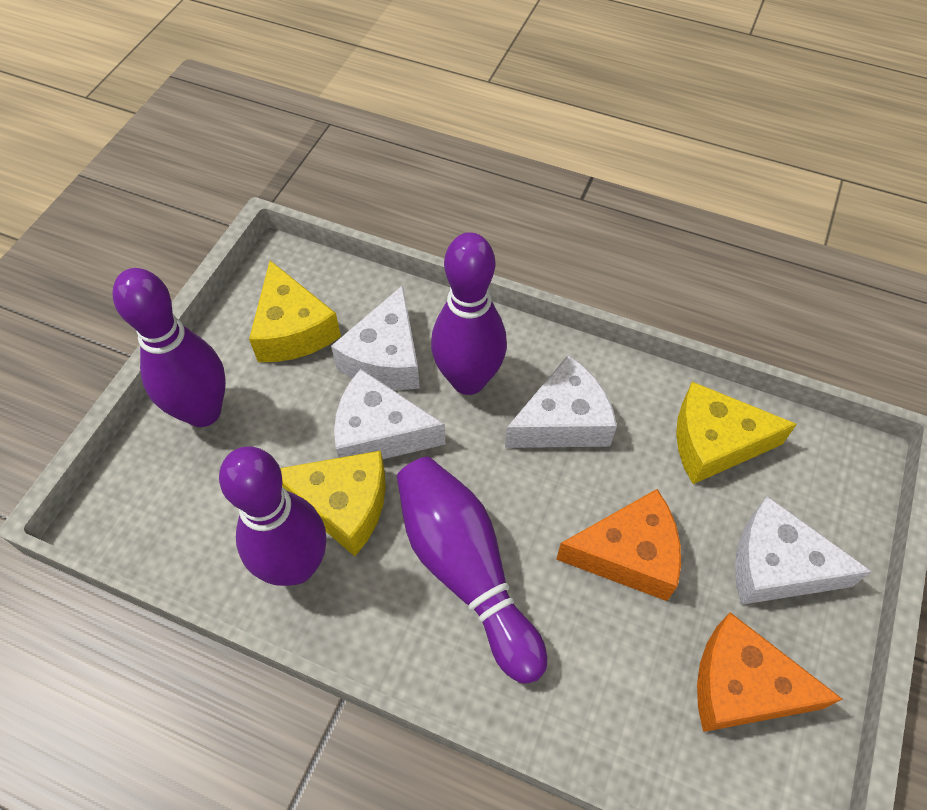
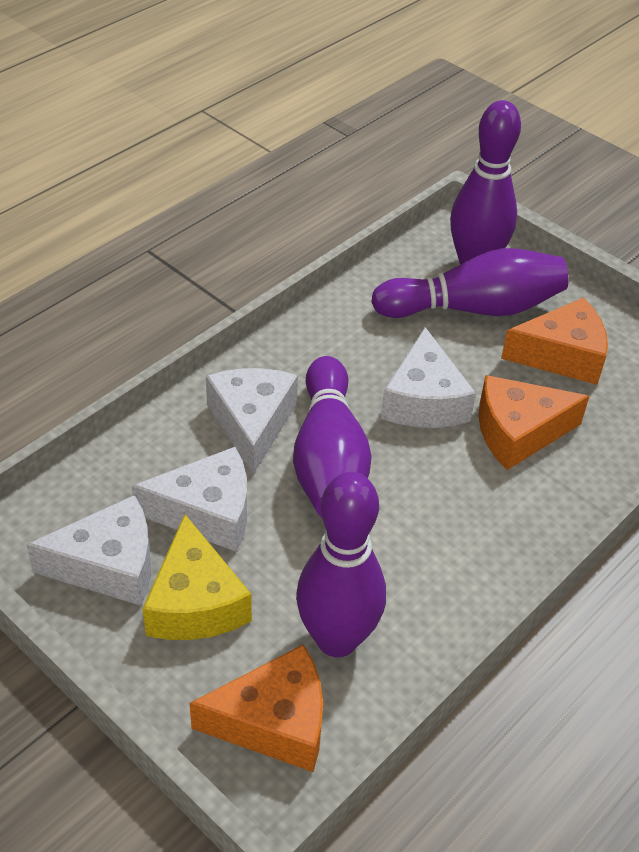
orange cheese: 2 -> 3
yellow cheese: 3 -> 1

